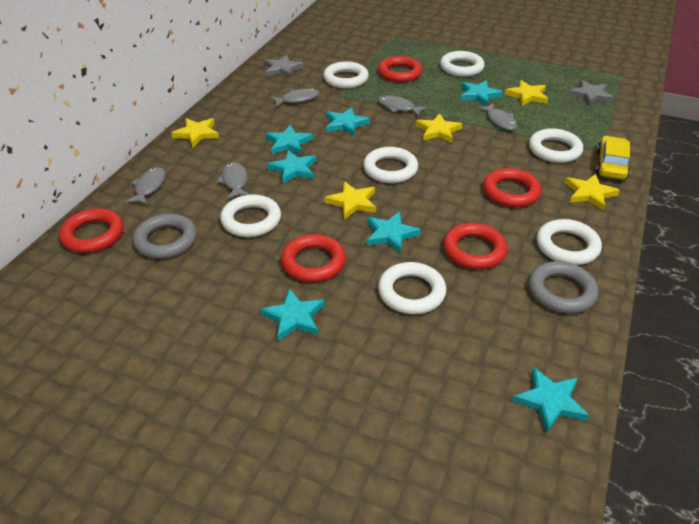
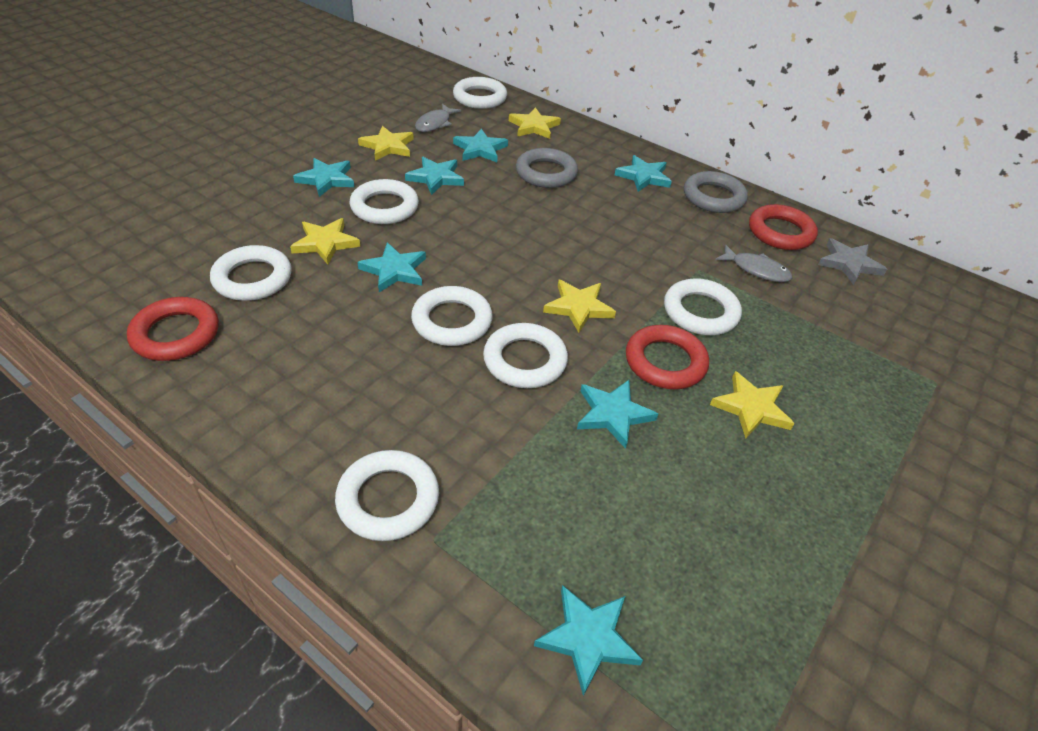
grey fish: 5 -> 2
grey star: 2 -> 1
red ring: 5 -> 3
yellow car: 1 -> 0

